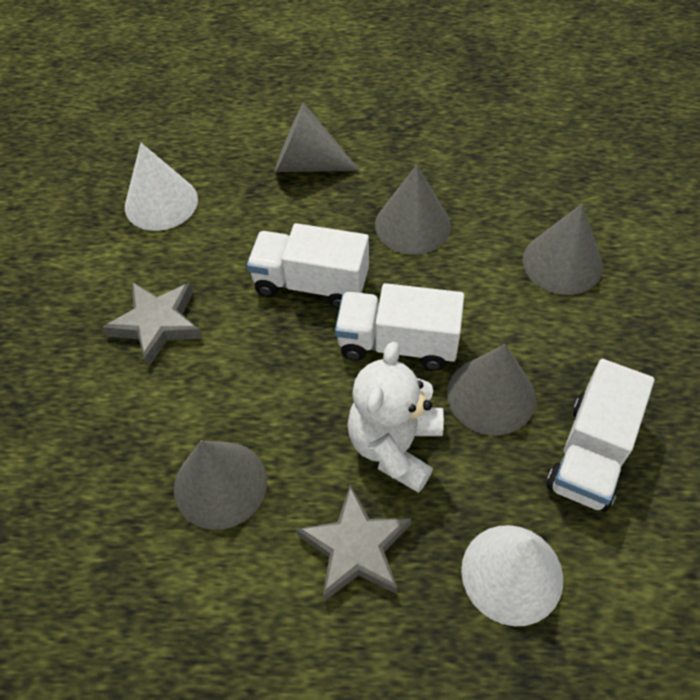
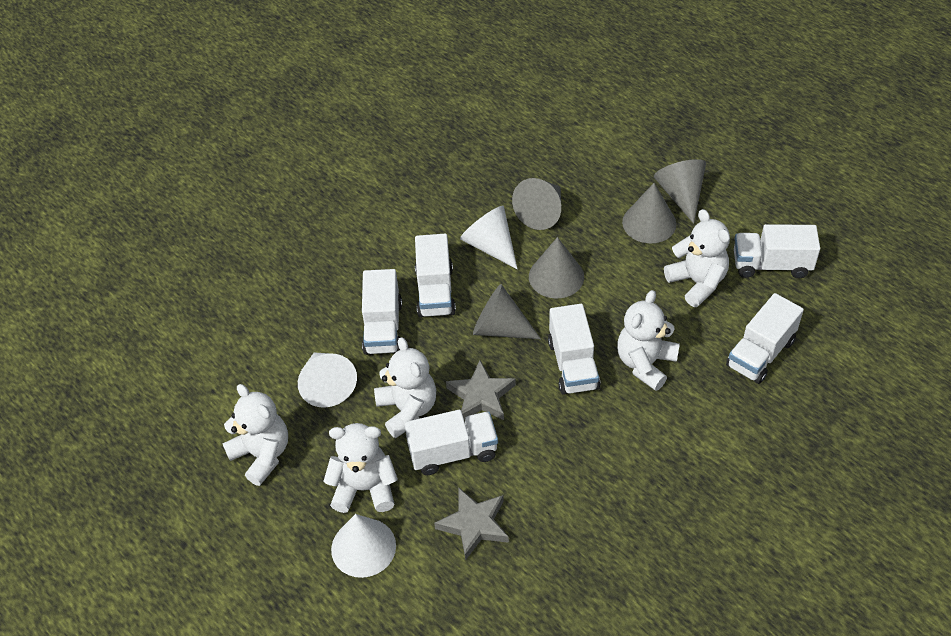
white cone: 2 -> 3
white teddy bear: 1 -> 5
white truck: 3 -> 6

